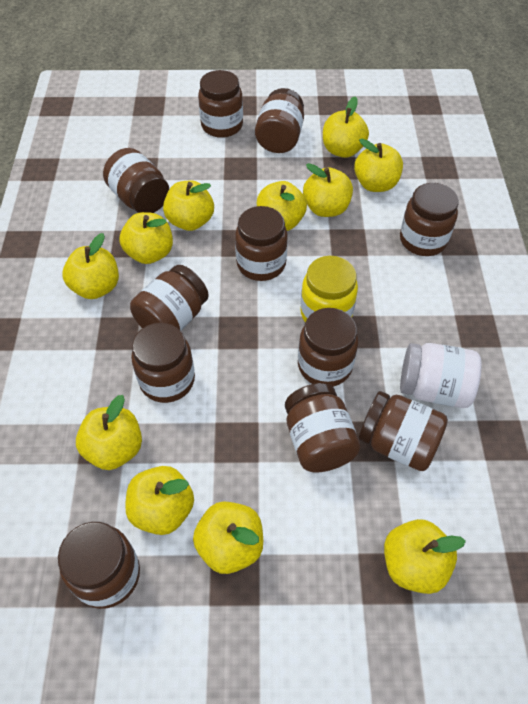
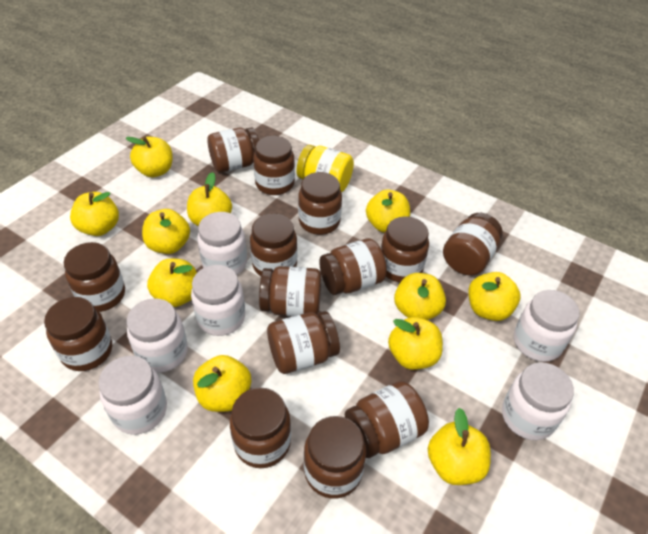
brown jar: 11 -> 14
white jar: 1 -> 6

